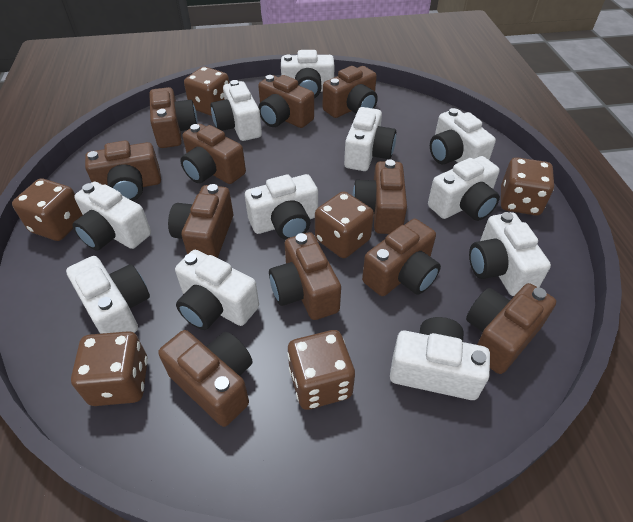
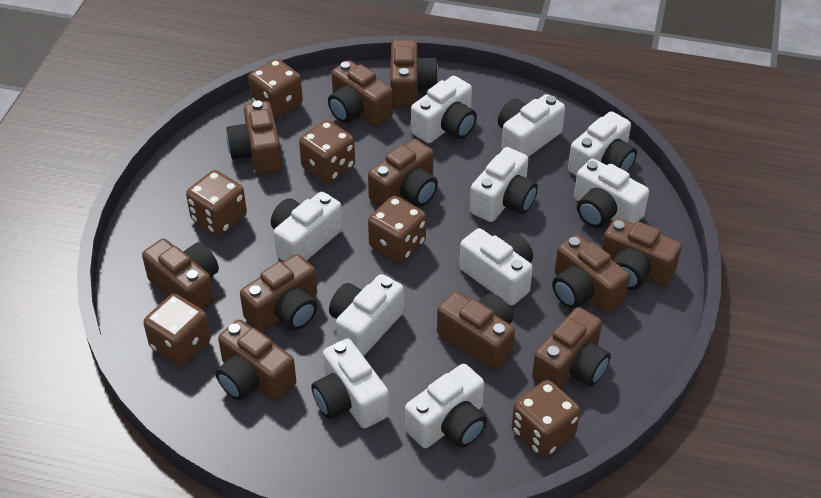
white camera: 11 -> 10

